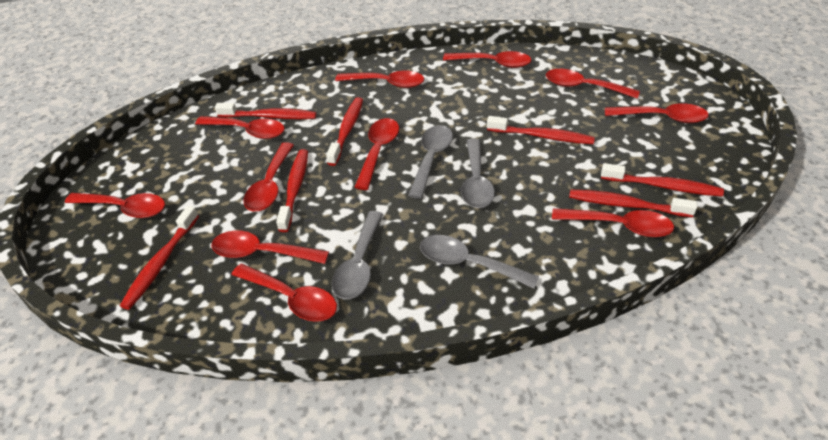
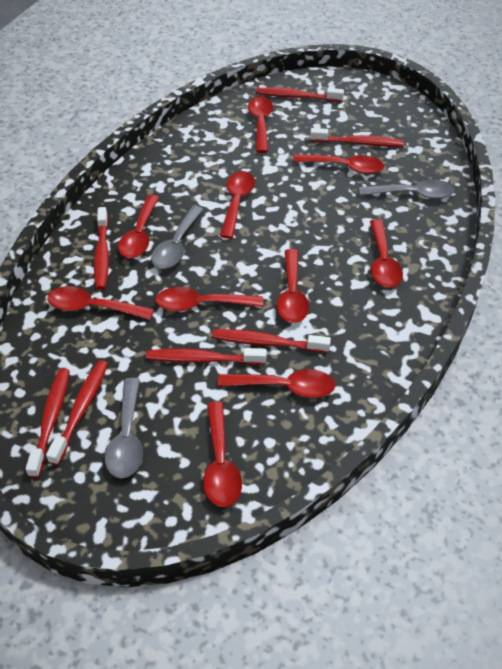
grey spoon: 4 -> 3
red spoon: 11 -> 10

